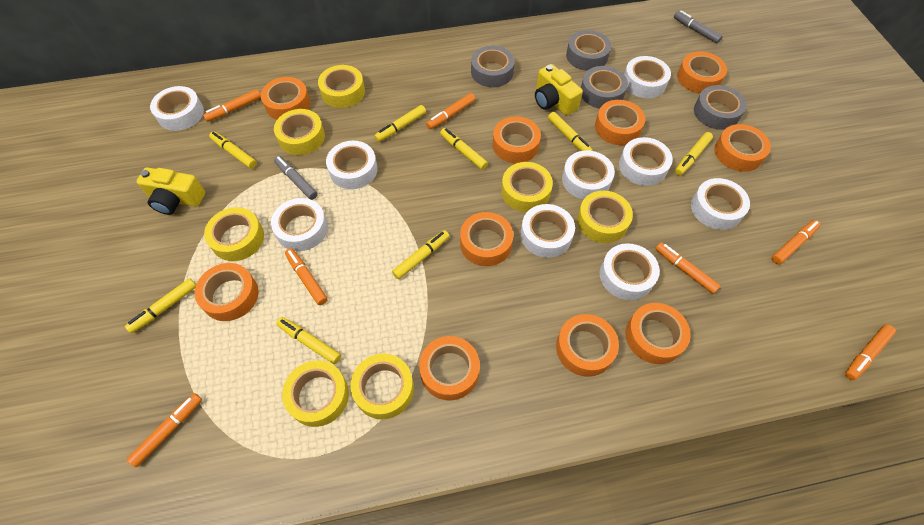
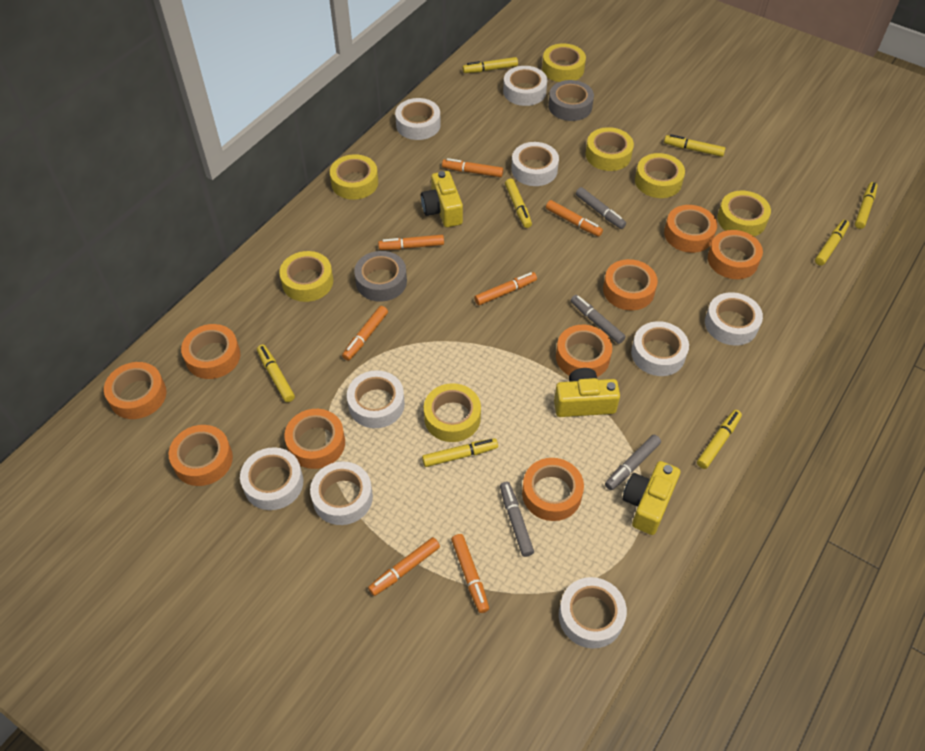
grey marker: 2 -> 4
grey tape: 4 -> 2
orange tape: 10 -> 9
yellow camera: 2 -> 3

